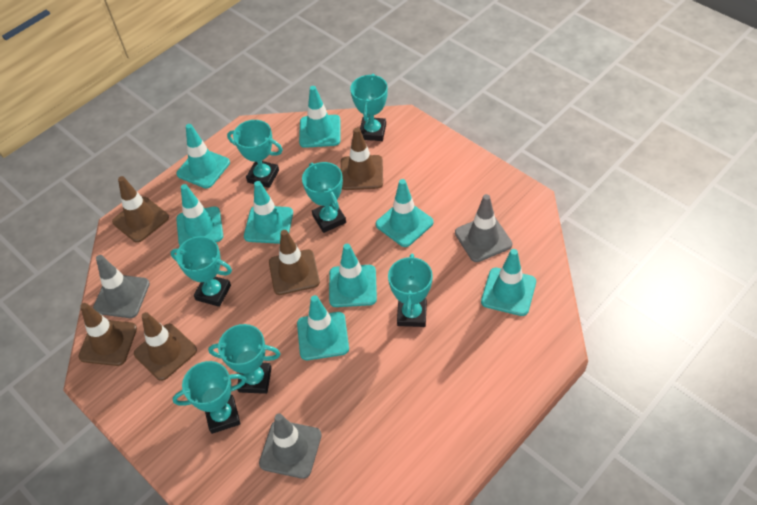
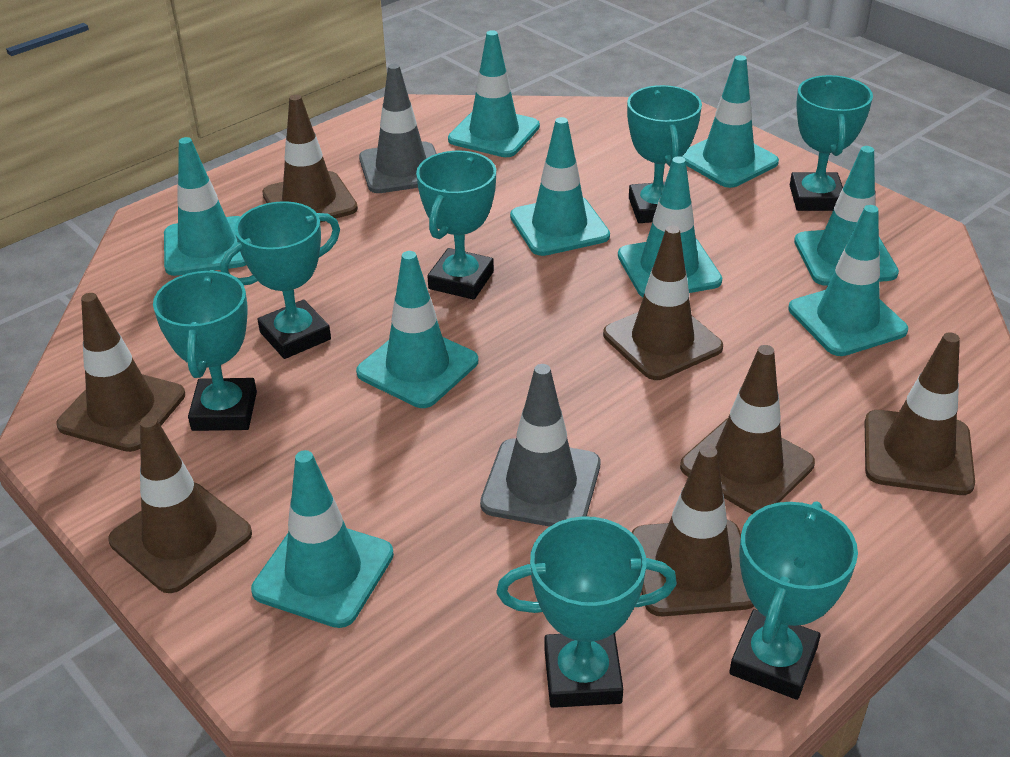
brown traffic cone: 5 -> 7
grey traffic cone: 3 -> 2
turquoise traffic cone: 8 -> 9

